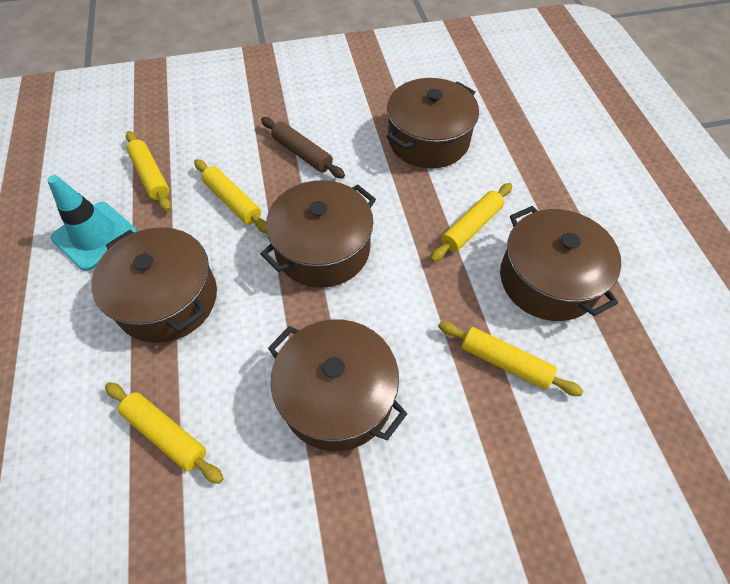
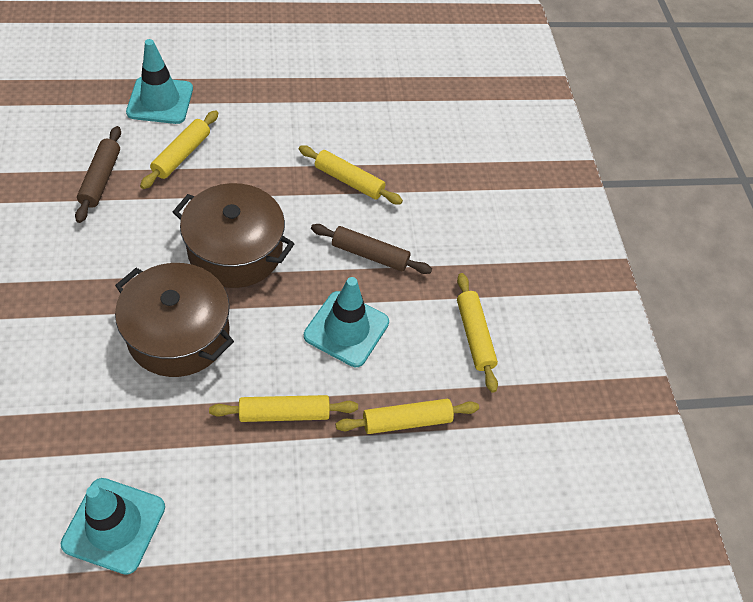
brown pot: 5 -> 2
brown rolling pin: 1 -> 2
turquoise traffic cone: 1 -> 3

